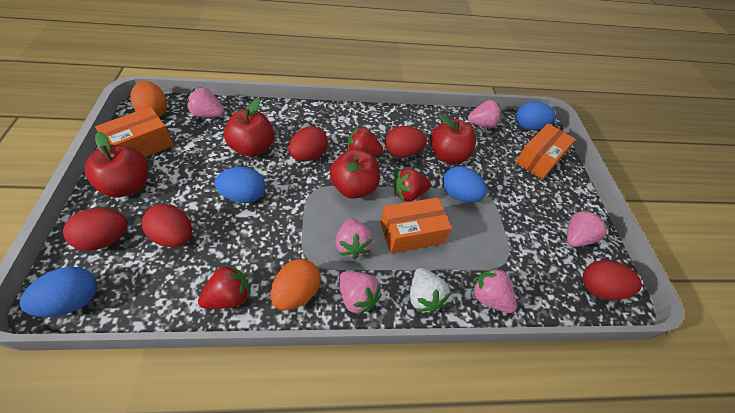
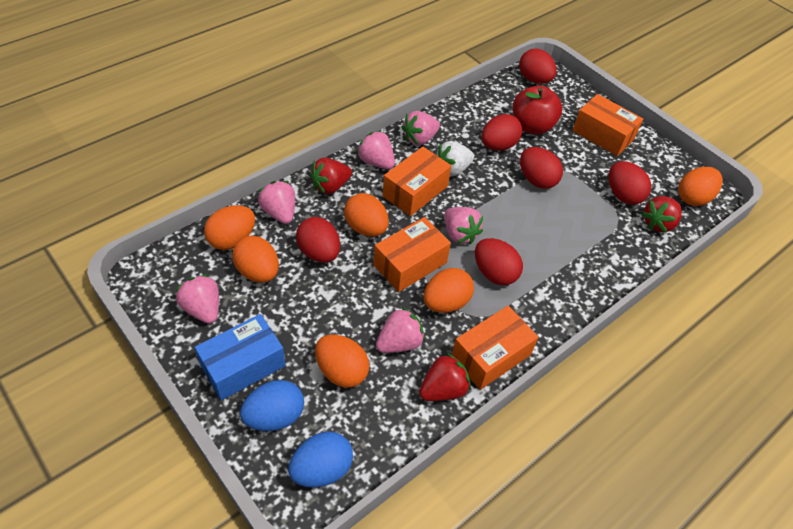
blue box: 0 -> 1
blue egg: 4 -> 2
orange box: 3 -> 4
orange egg: 2 -> 6
red apple: 4 -> 1
red egg: 5 -> 6

